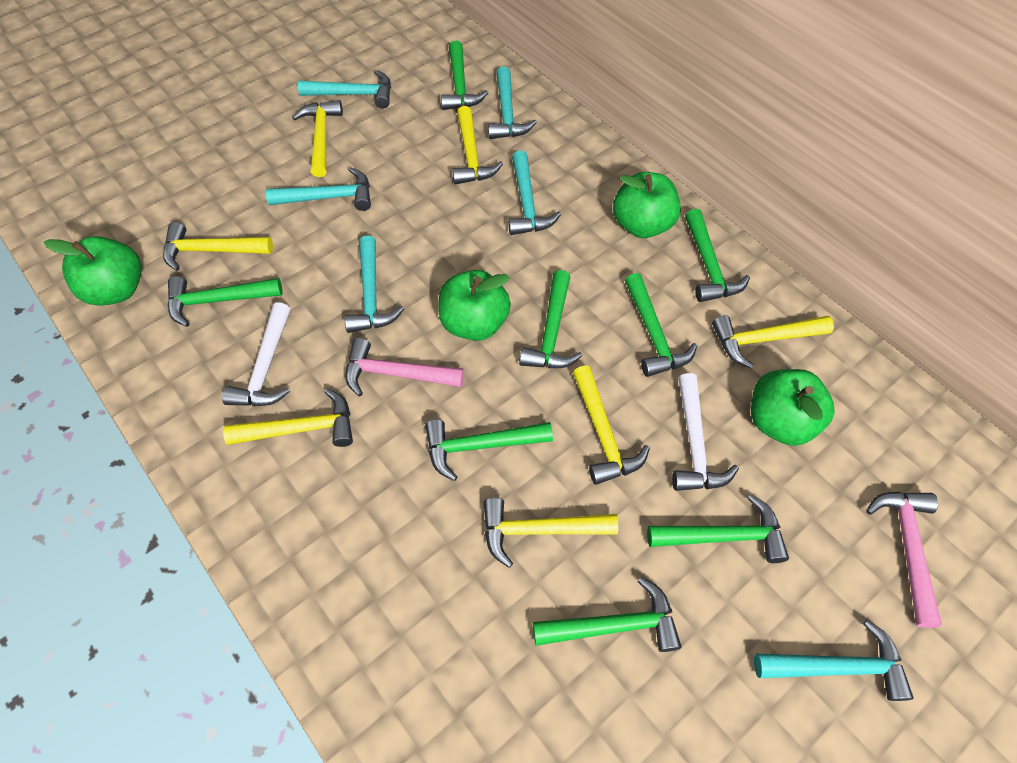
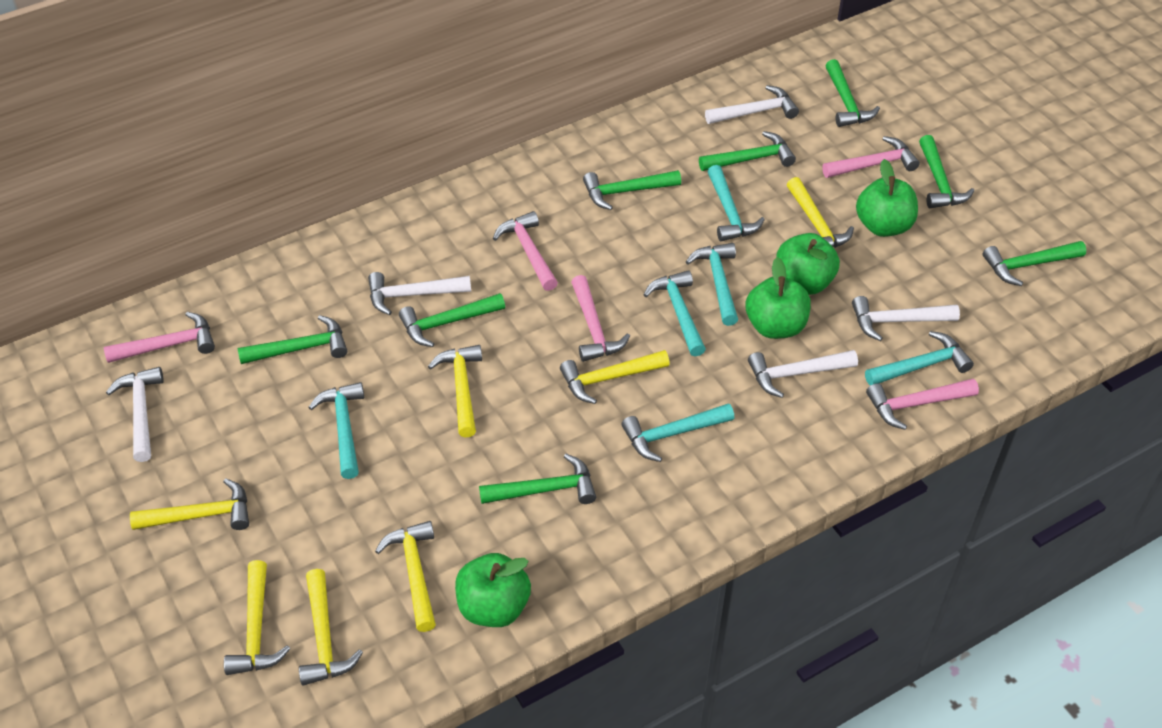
pink hammer: 2 -> 5
white hammer: 2 -> 5

